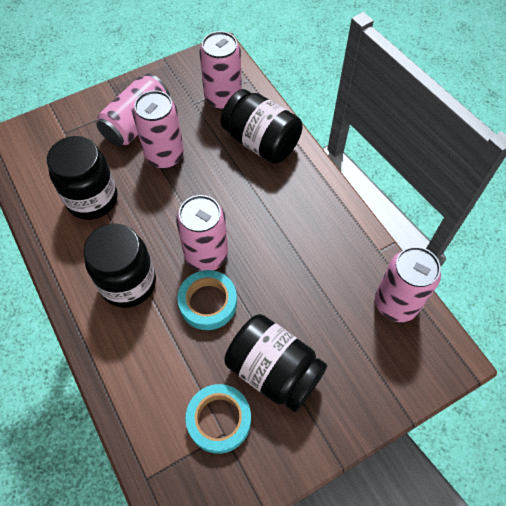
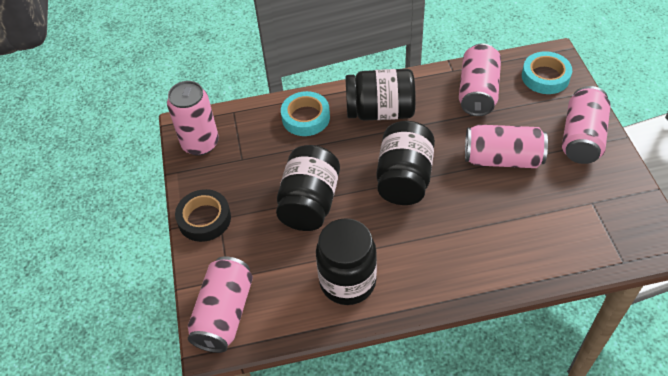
black tape: 0 -> 1

